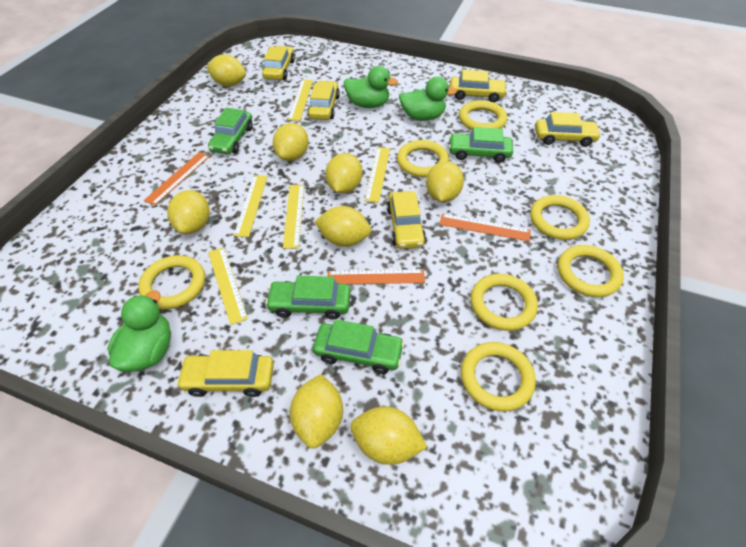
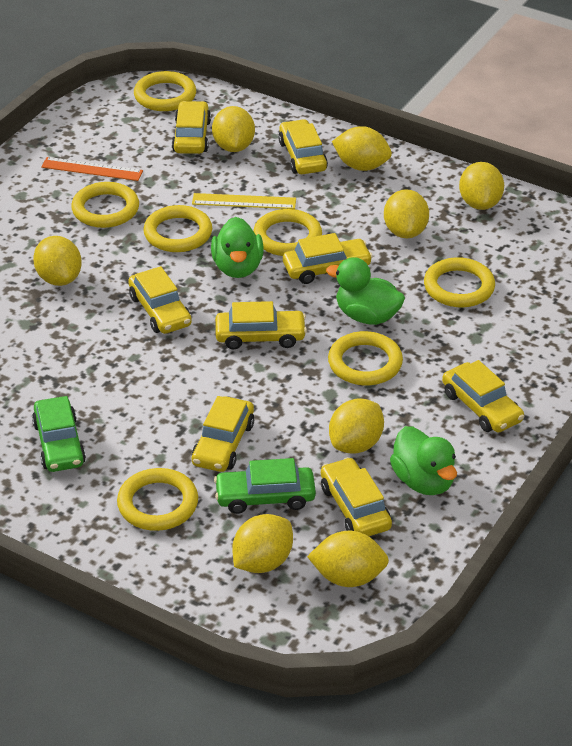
green car: 4 -> 2
orange ruler: 3 -> 1
yellow car: 6 -> 8
yellow ruler: 5 -> 1

